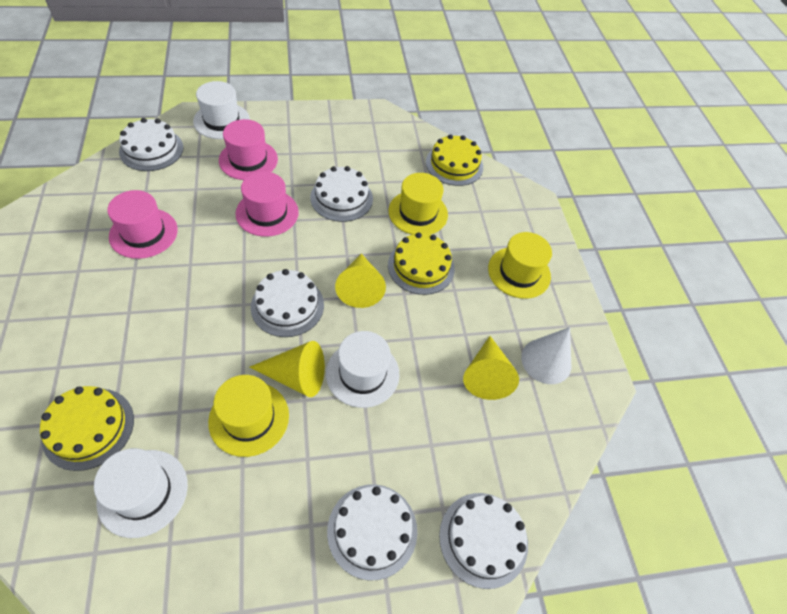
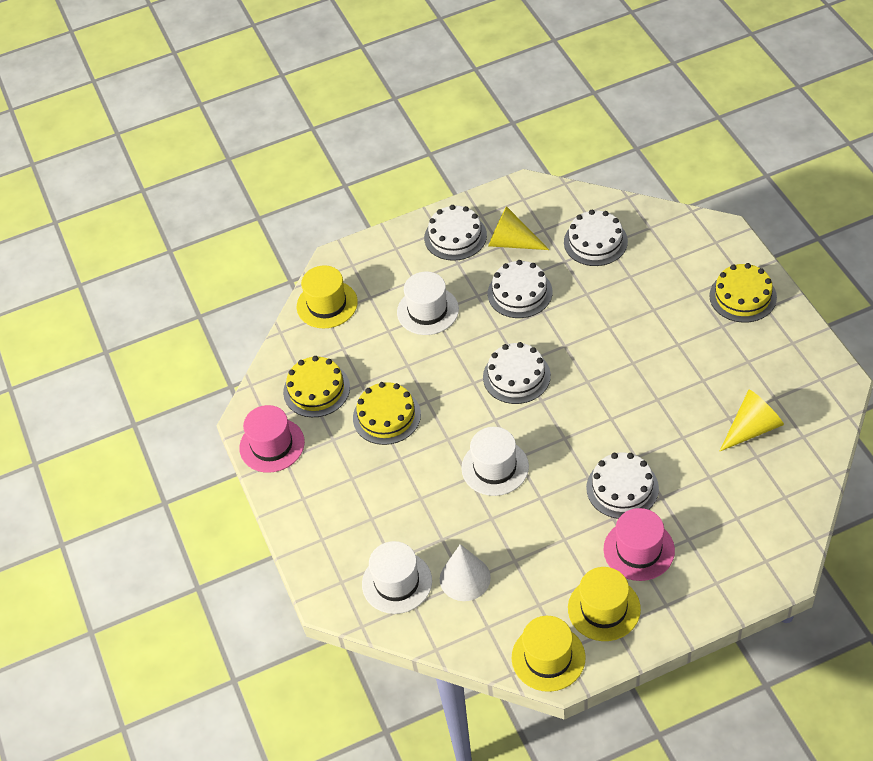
pink hat: 3 -> 2
yellow cone: 3 -> 2

